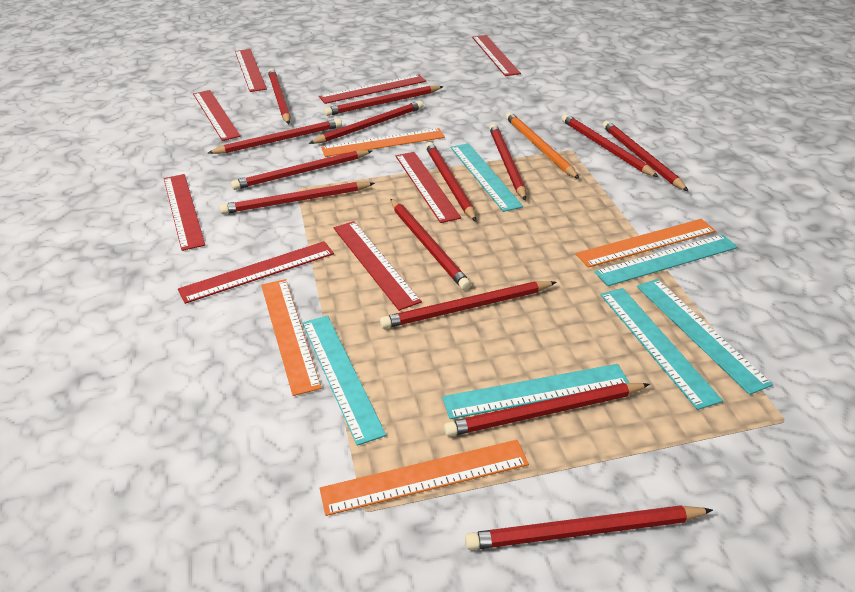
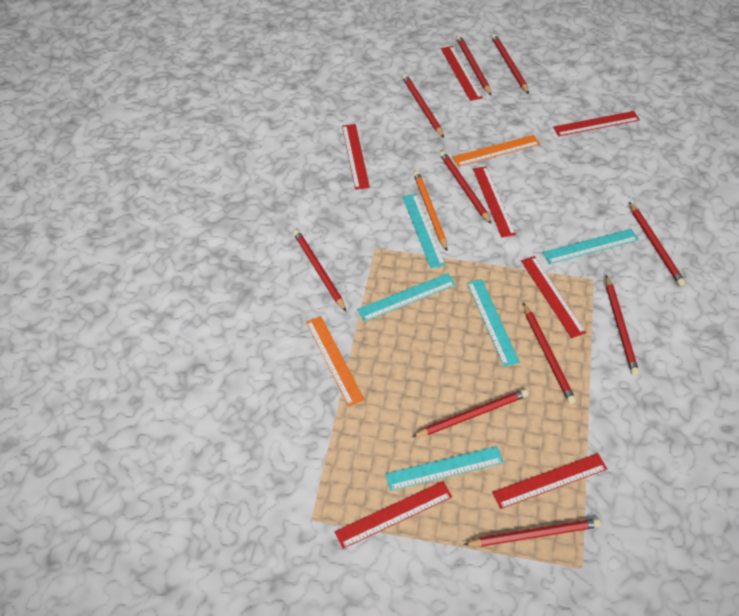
orange ruler: 4 -> 2
red pencil: 14 -> 10
red ruler: 8 -> 7
turquoise ruler: 6 -> 5

